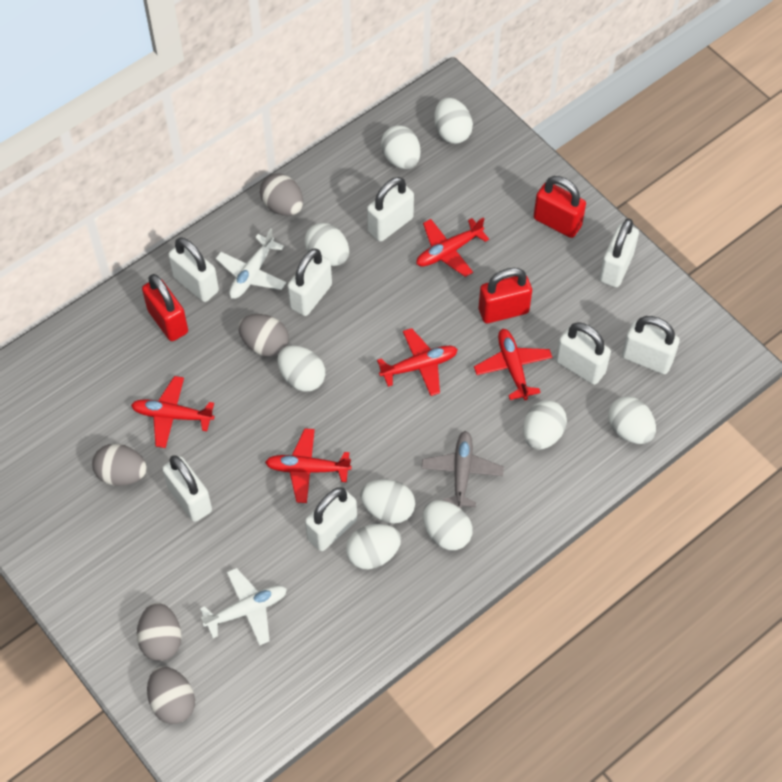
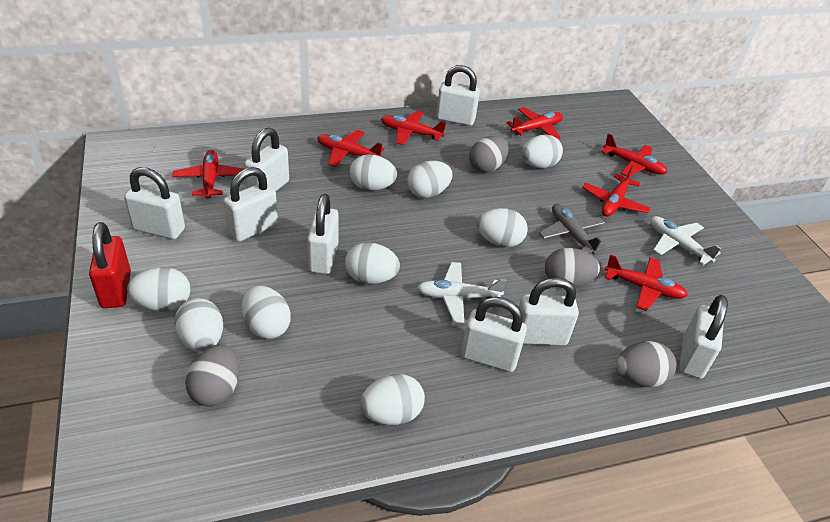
grey egg: 5 -> 4
red padlock: 3 -> 1
red plane: 5 -> 7

